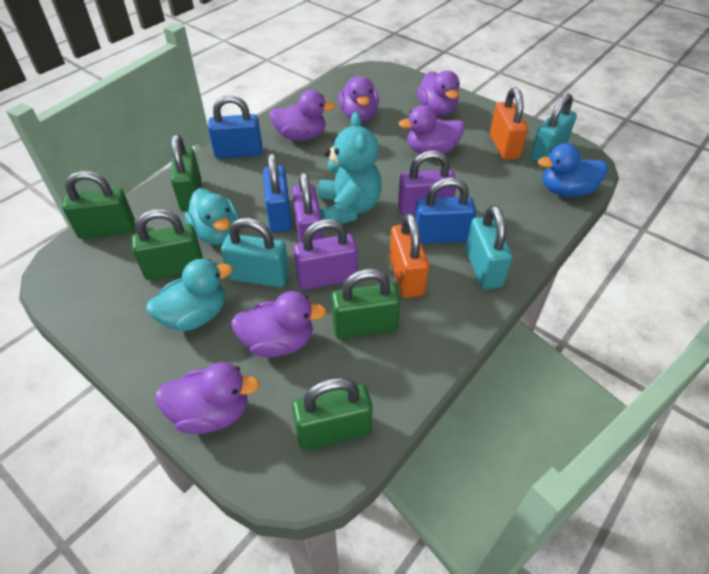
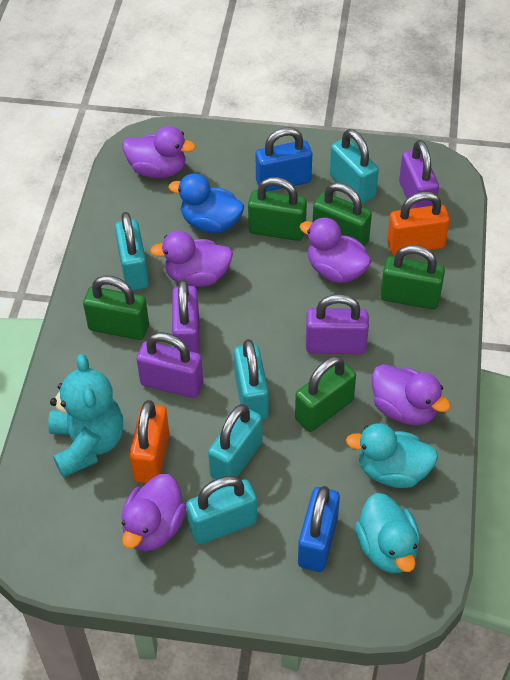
blue padlock: 3 -> 2
purple duck: 6 -> 5
purple padlock: 3 -> 4
turquoise padlock: 3 -> 5

